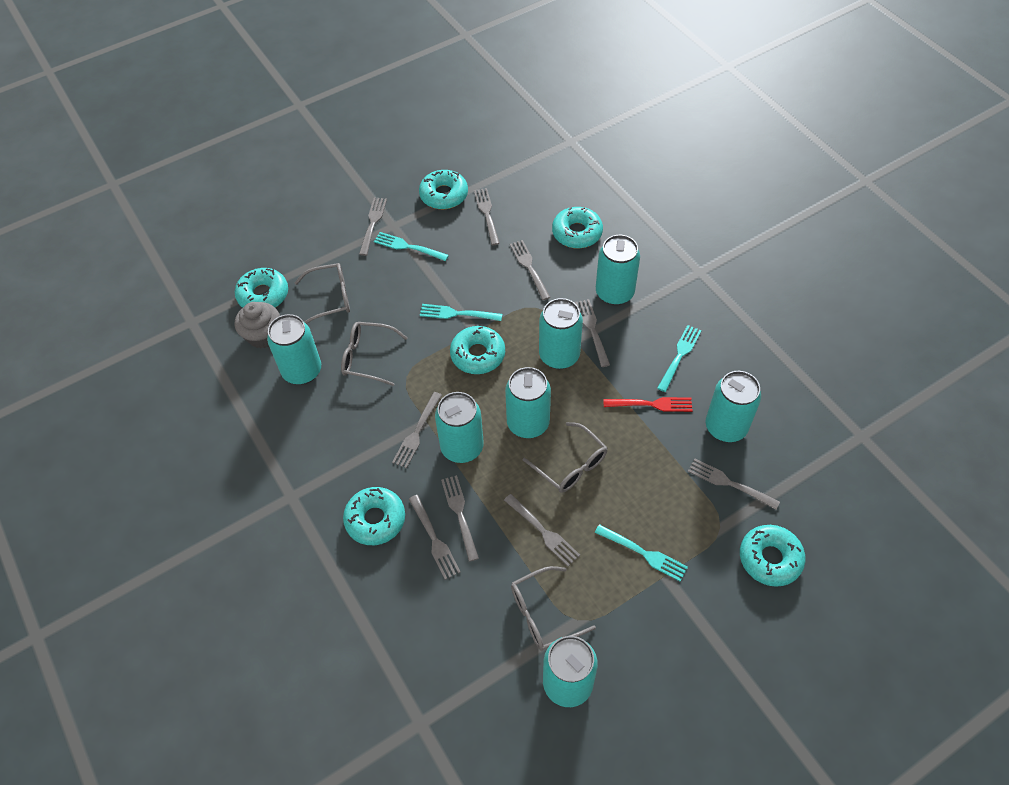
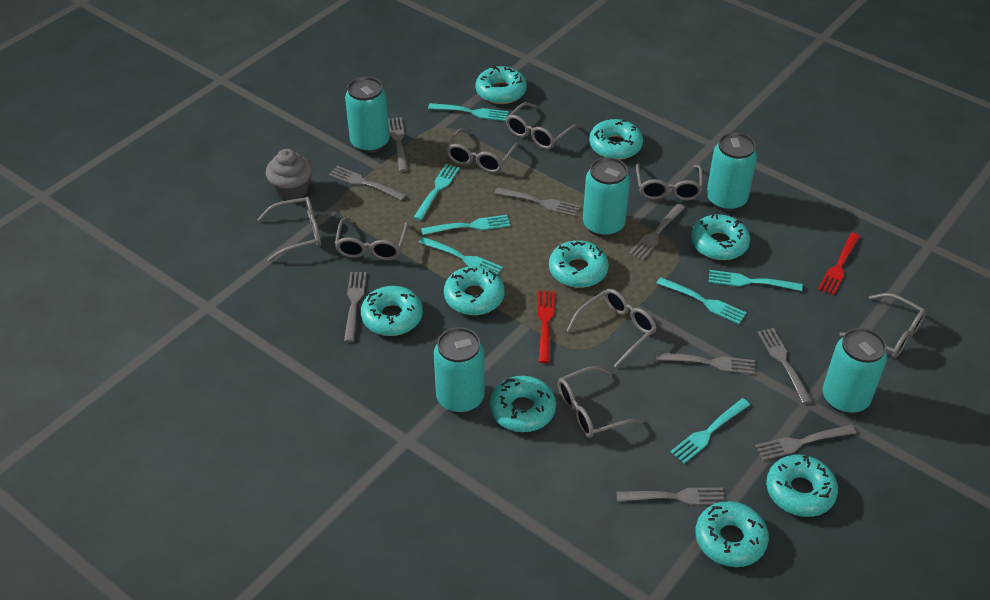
grey glasses: 4 -> 8
red fork: 1 -> 2
turquoise can: 7 -> 5
turquoise donut: 6 -> 9
turquoise fork: 4 -> 7

